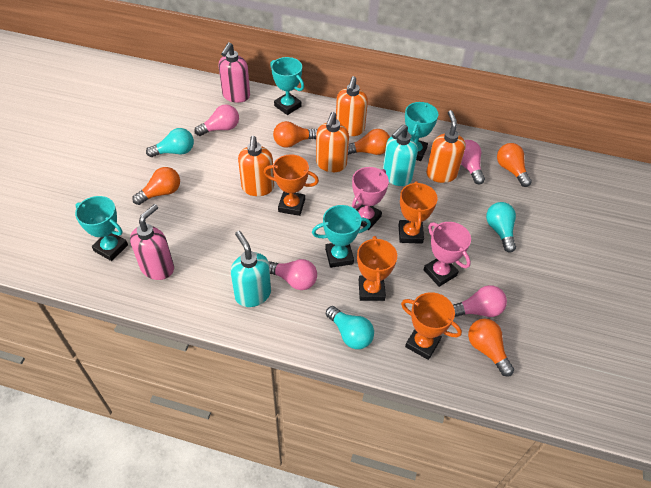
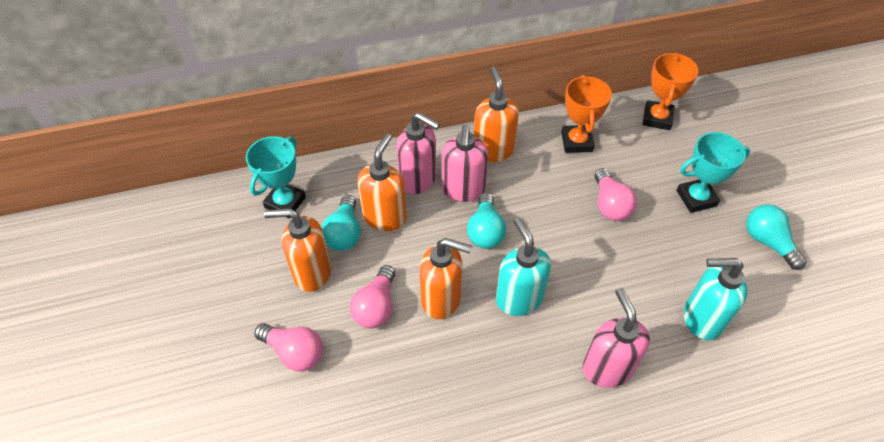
orange light bulb: 5 -> 0
orange trophy: 4 -> 2
pink light bulb: 4 -> 3
pink soap dispenser: 2 -> 3
pink trophy: 2 -> 0
turquoise trophy: 4 -> 2

